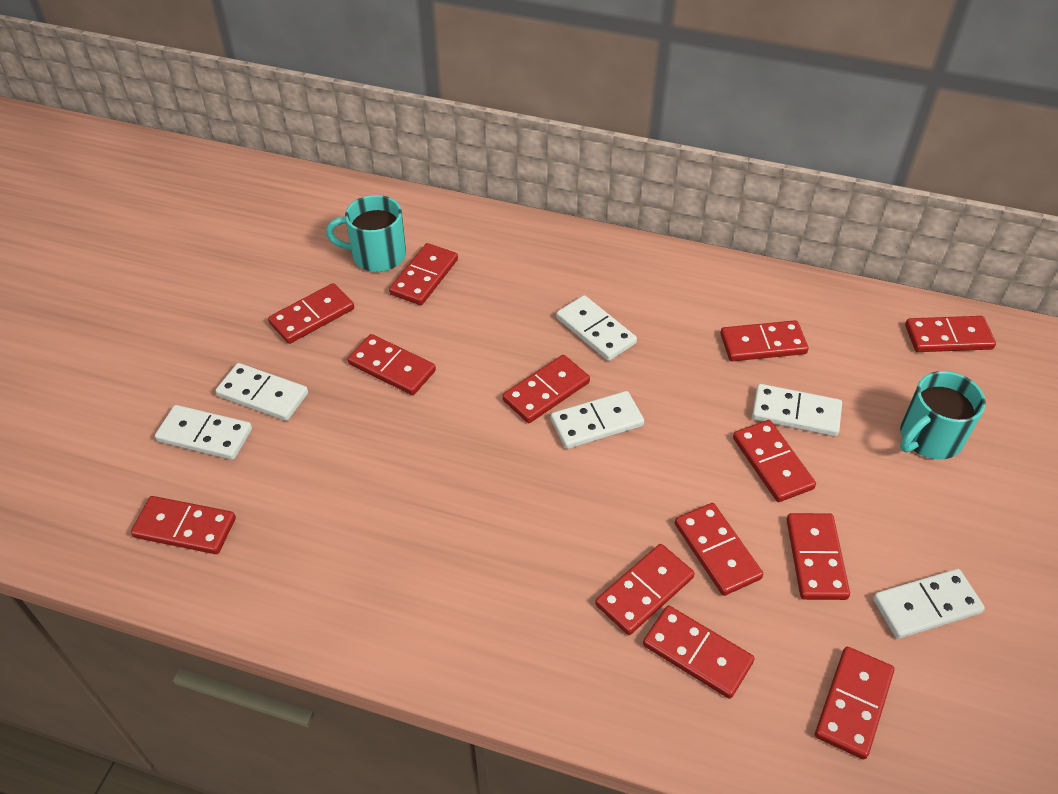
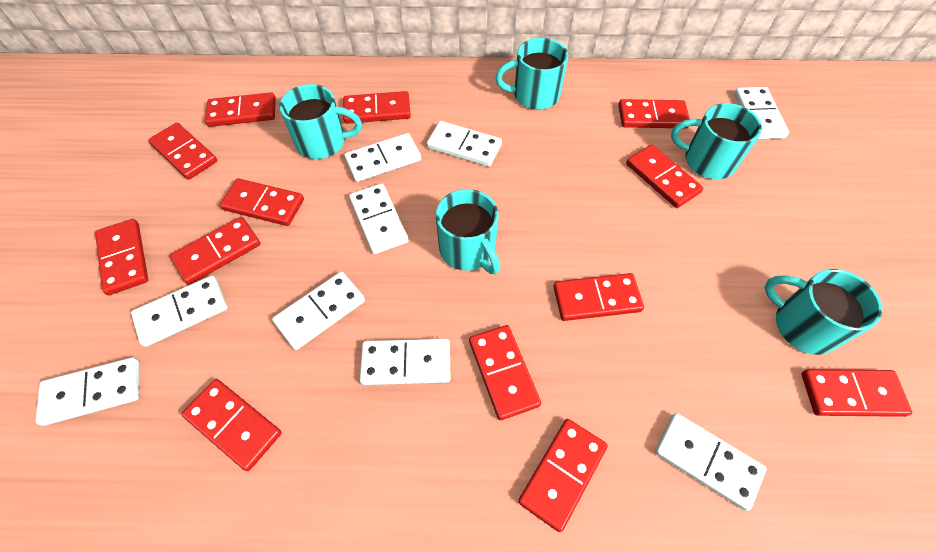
turquoise mug: 2 -> 5
white domino: 6 -> 9

